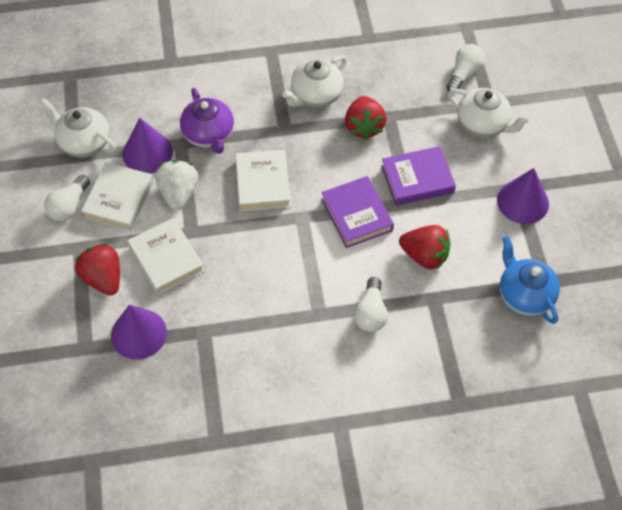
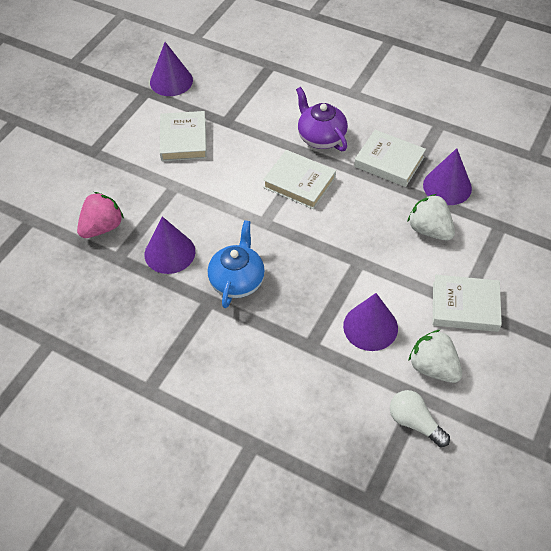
pink strawberry: 0 -> 1
purple book: 2 -> 0
purple cone: 3 -> 4
red strawberry: 3 -> 0
white book: 3 -> 4
white light bulb: 3 -> 1
white strawberry: 1 -> 2
white teapot: 3 -> 0

